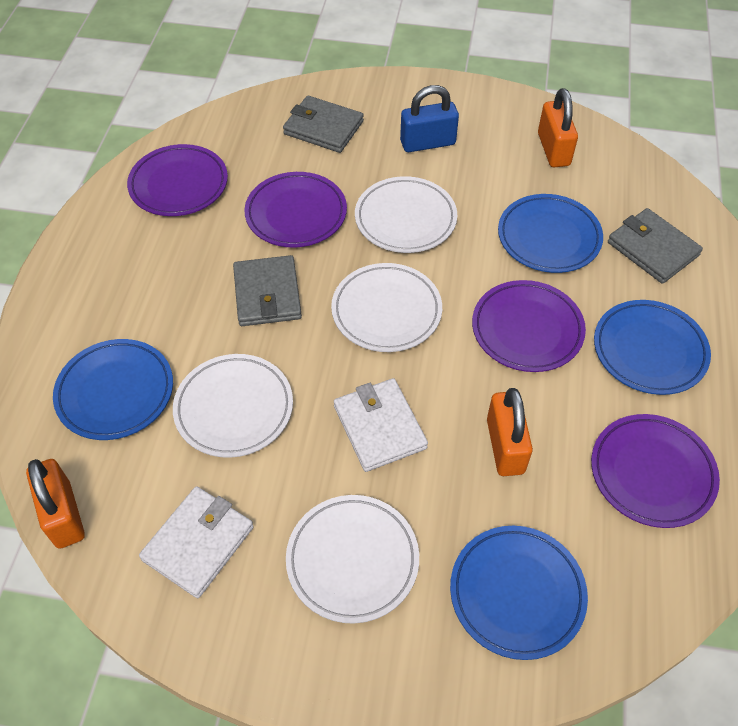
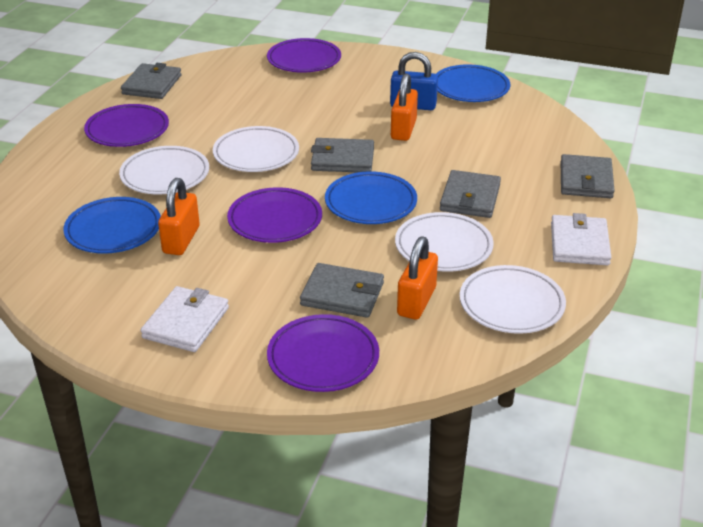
blue plate: 4 -> 3
grey wallet: 3 -> 5

